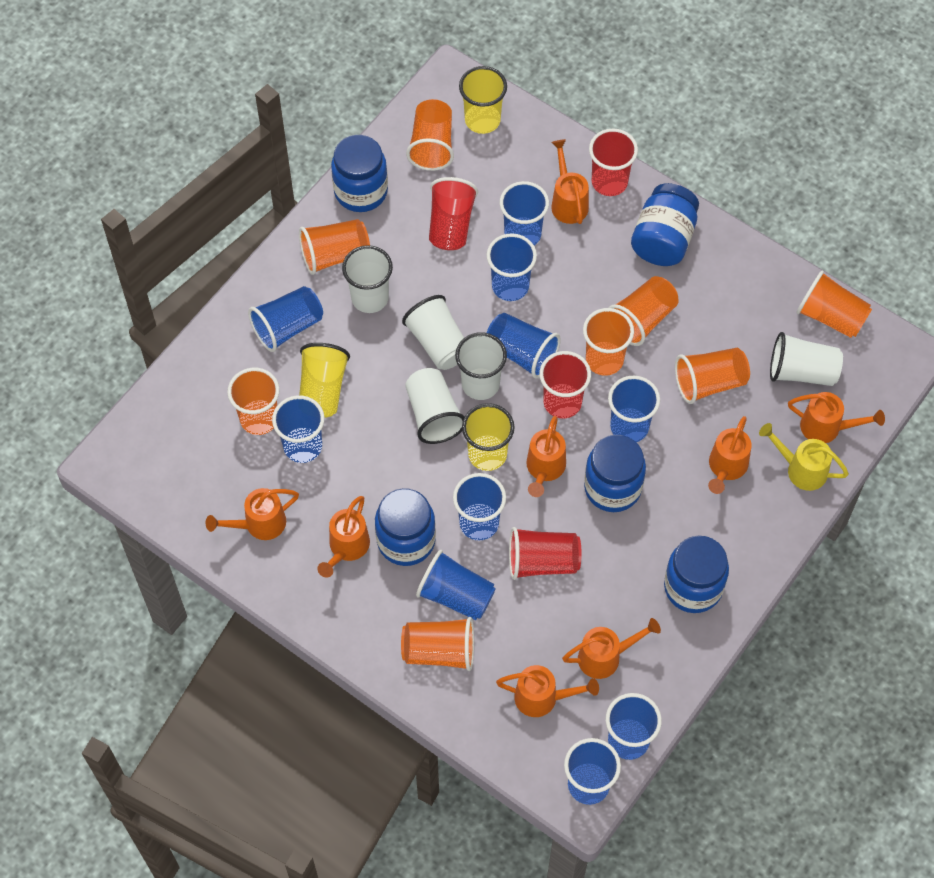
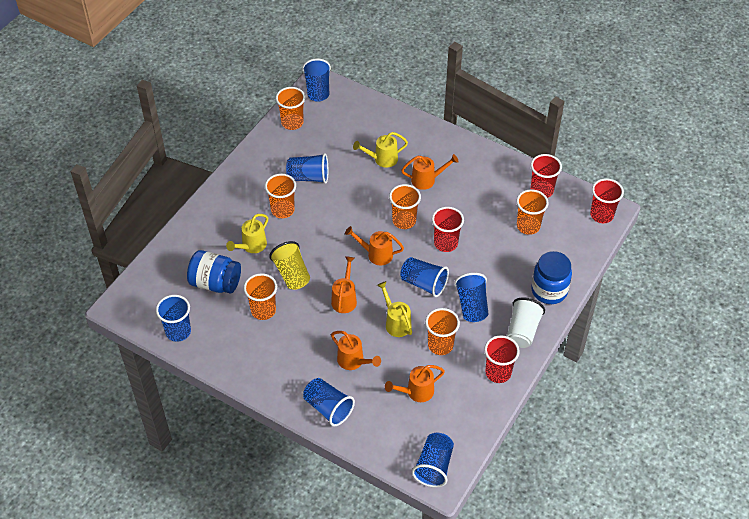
blue cup: 10 -> 7
blue jar: 5 -> 2
orange cup: 8 -> 6
orange watering can: 8 -> 5
white cup: 5 -> 1
yellow cup: 3 -> 1
yellow watering can: 1 -> 3

